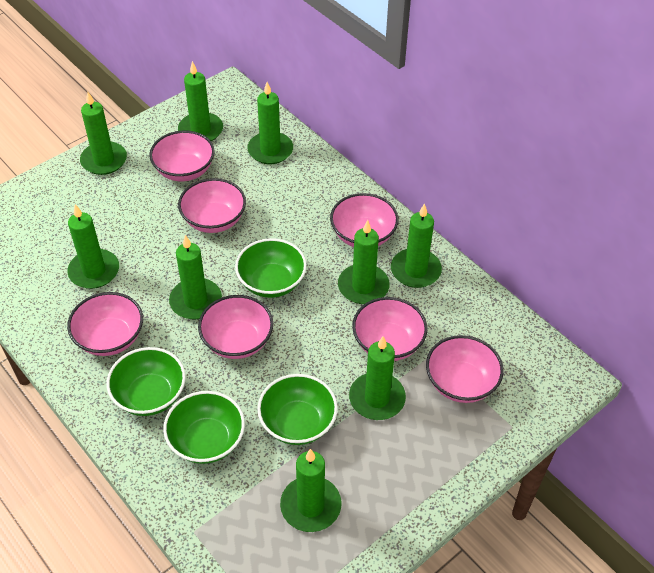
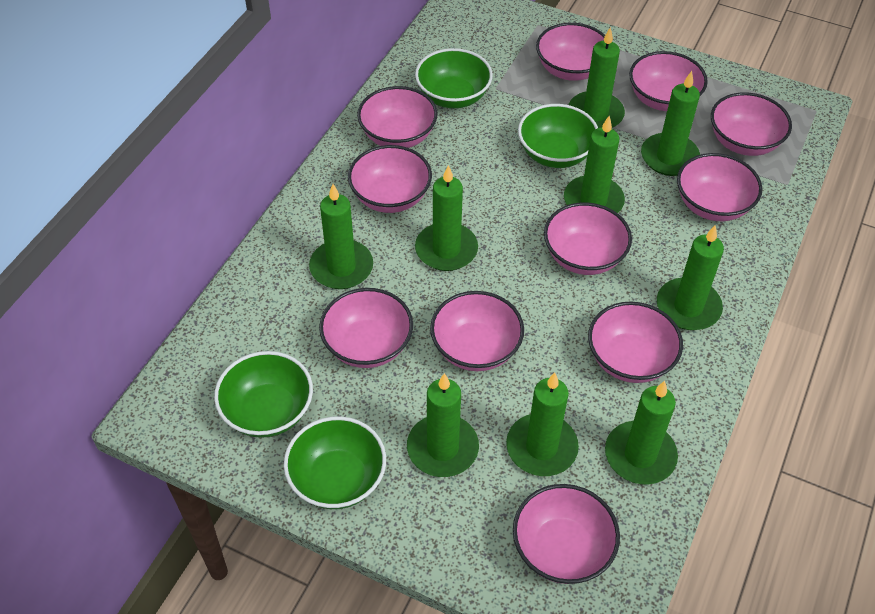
pink bowl: 7 -> 11

